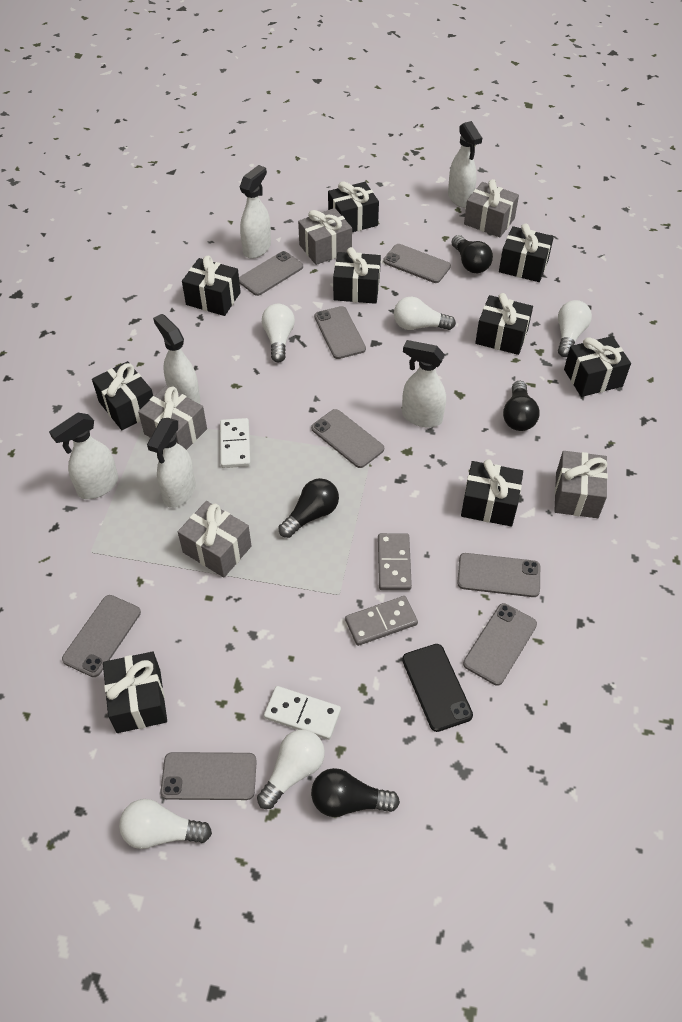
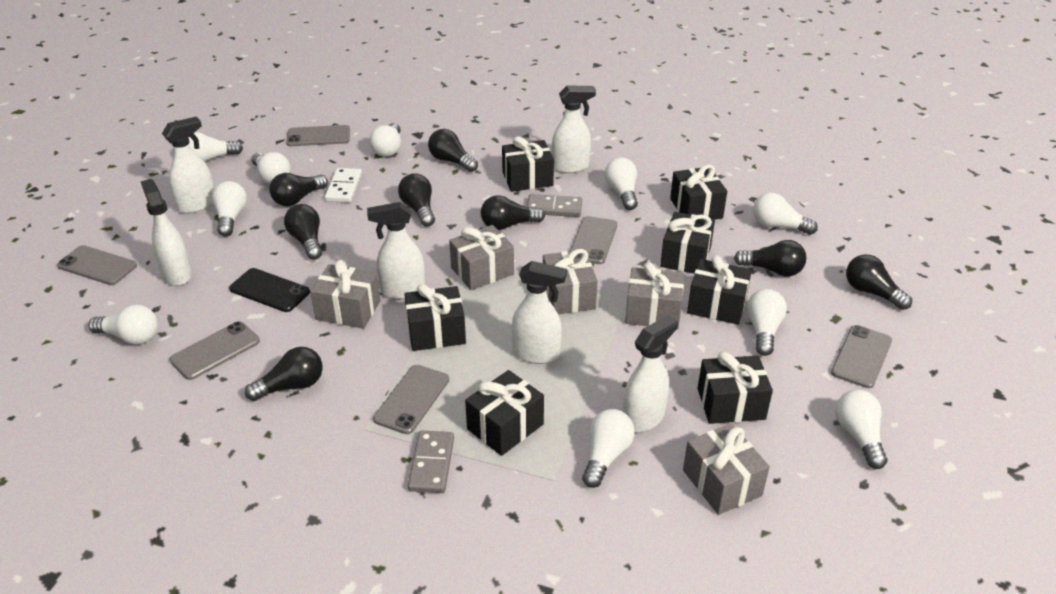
black gift: 9 -> 7
black light bulb: 4 -> 8
grey phone: 8 -> 6
white domino: 2 -> 1
white light bulb: 5 -> 10

